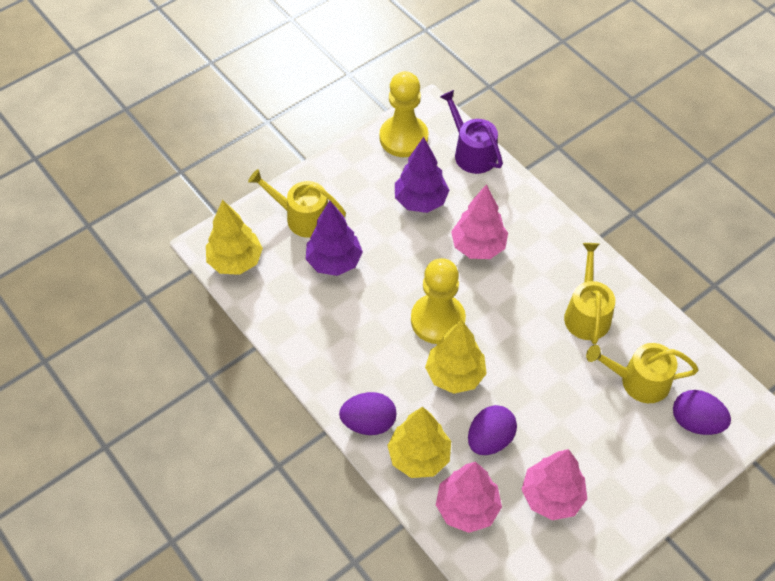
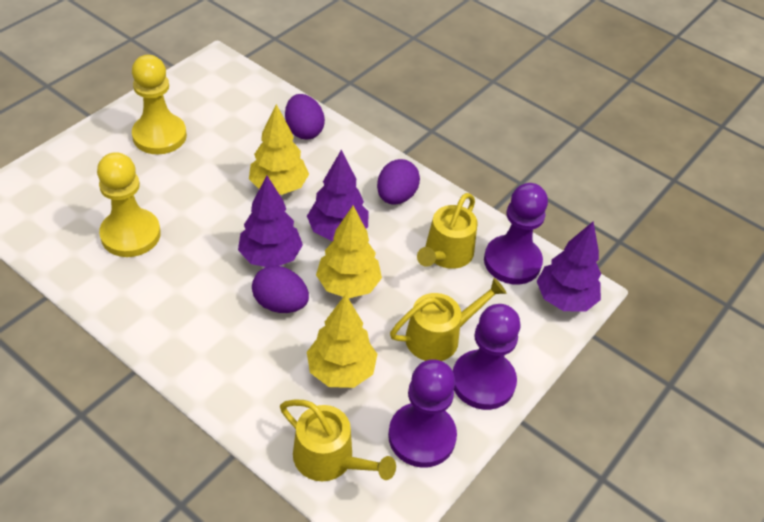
pink tree: 3 -> 0
purple pawn: 0 -> 3
purple tree: 2 -> 3
purple watering can: 1 -> 0

